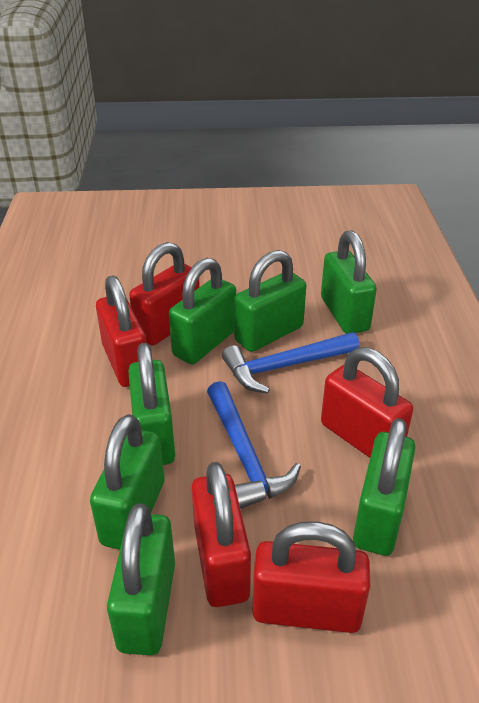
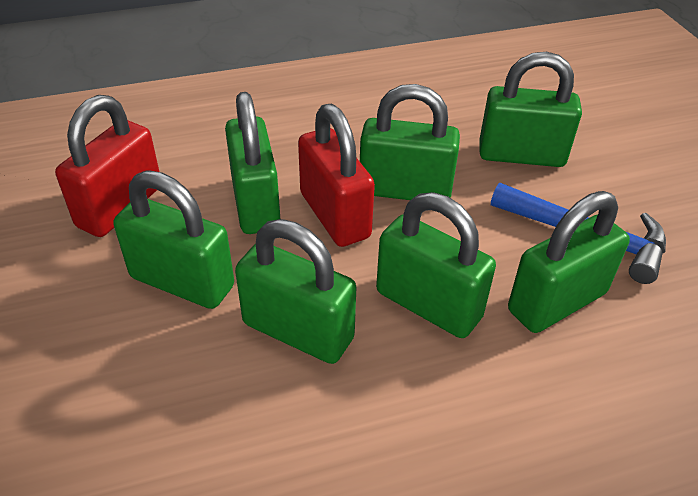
blue hammer: 2 -> 1
red padlock: 5 -> 2

